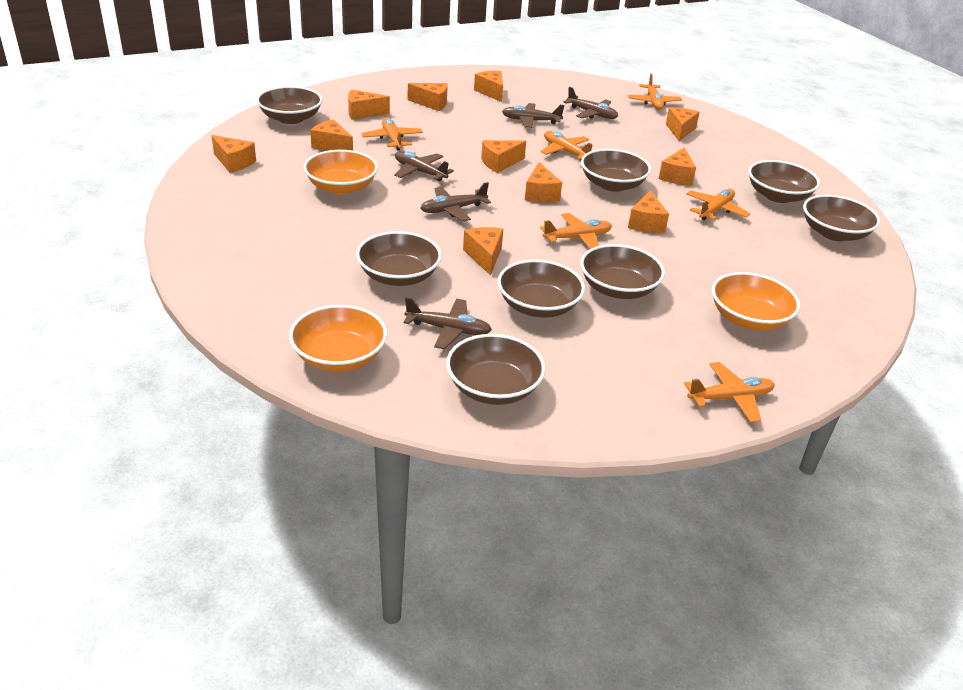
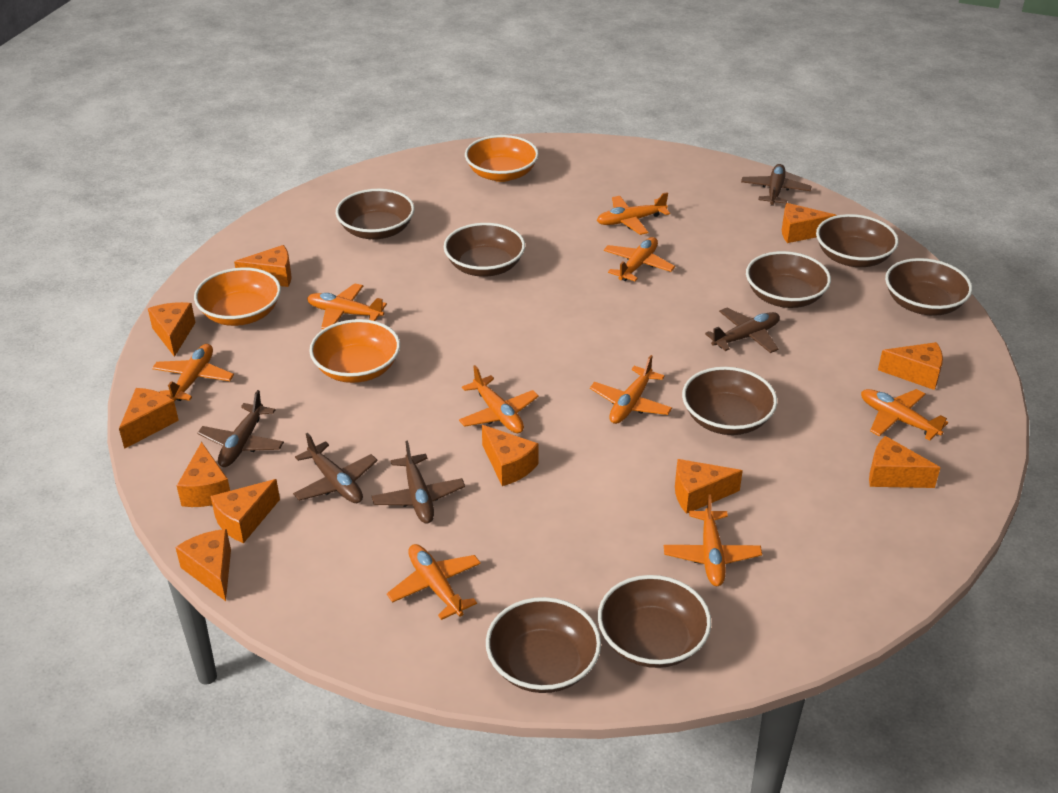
orange plane: 6 -> 9

